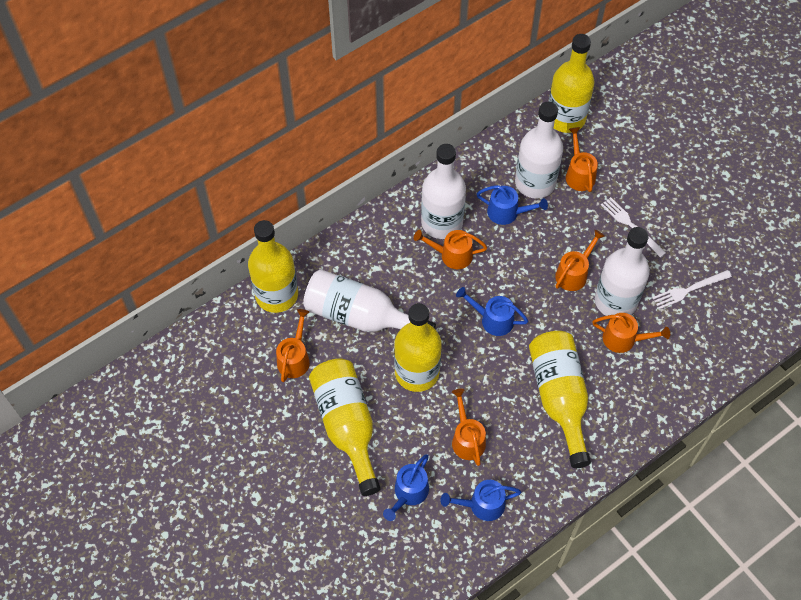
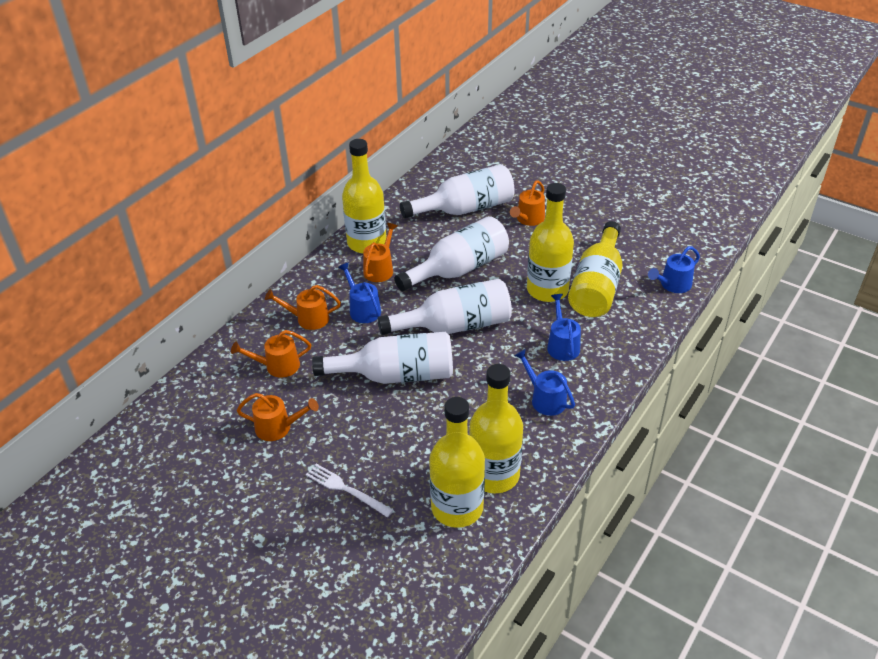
orange watering can: 6 -> 5
white fork: 2 -> 1

